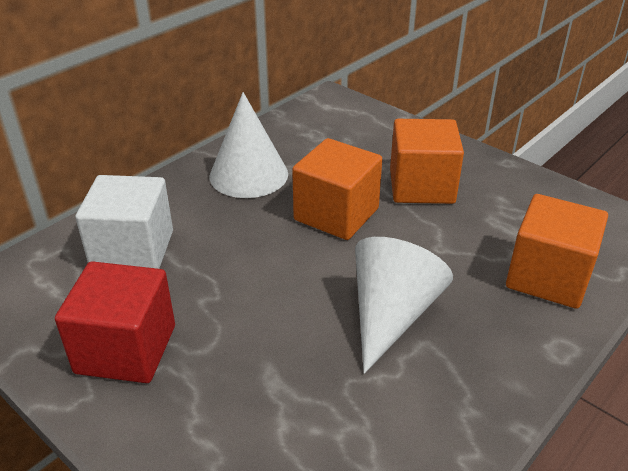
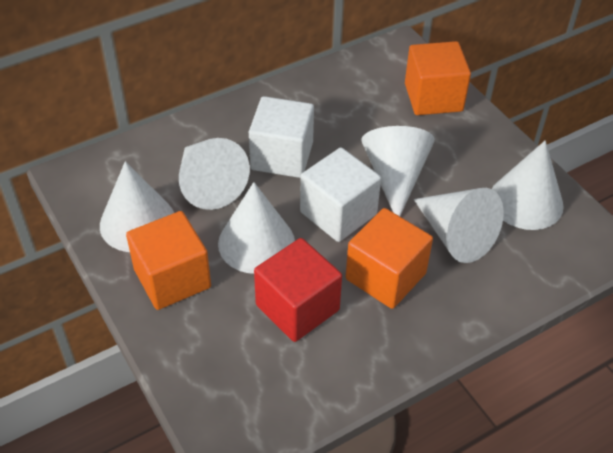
white cone: 2 -> 6
white cube: 1 -> 2

